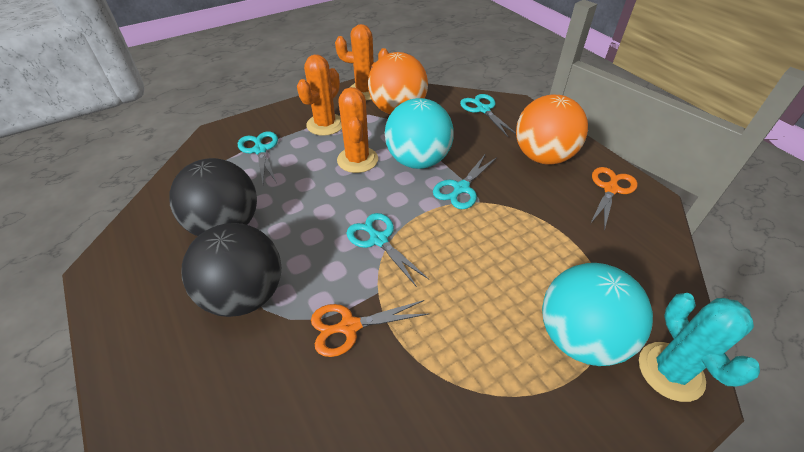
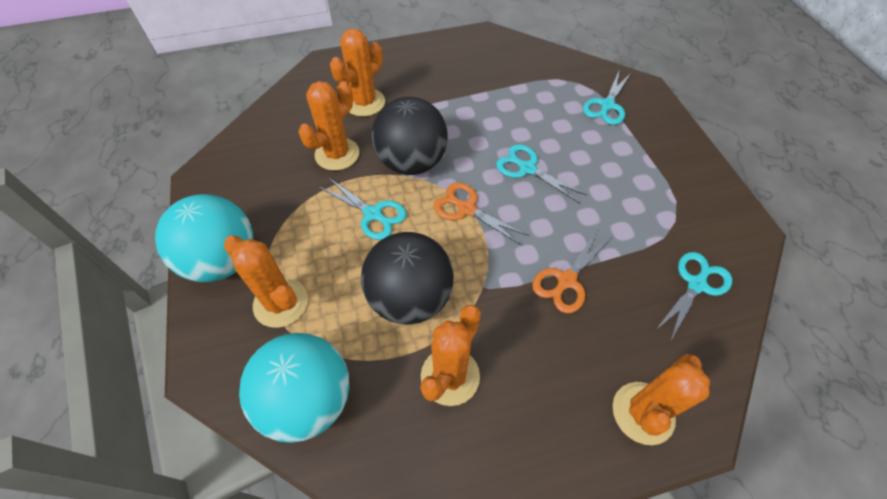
orange ball: 2 -> 0
orange cactus: 3 -> 5
turquoise cactus: 1 -> 0

